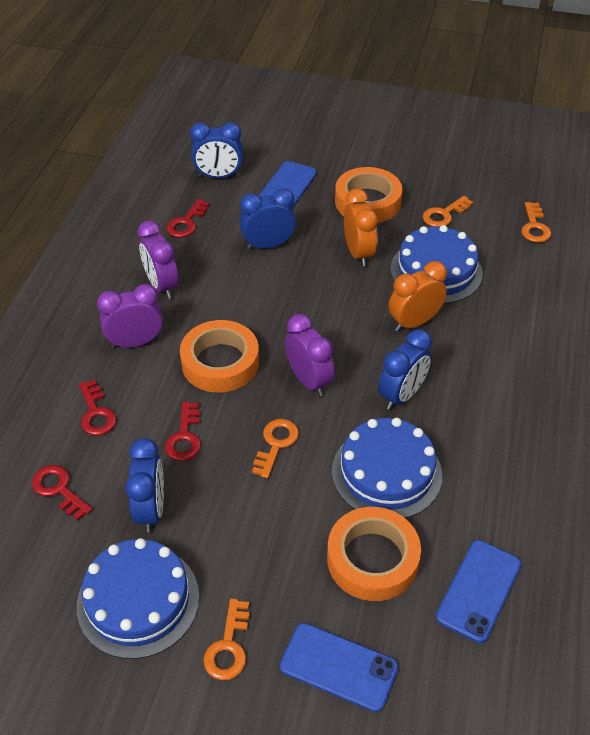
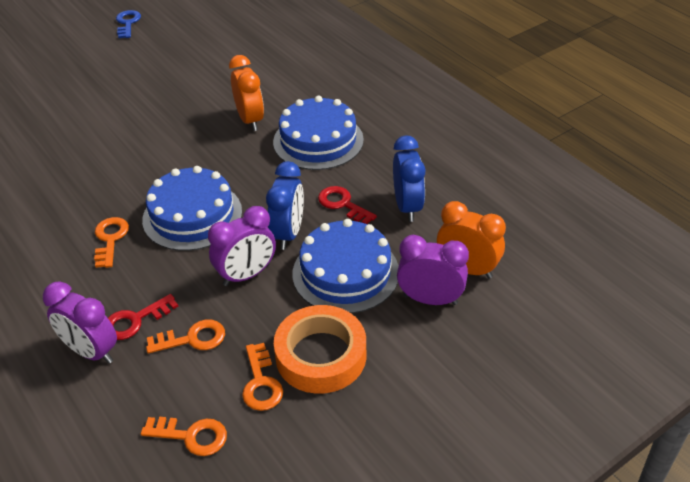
blue clock: 4 -> 2
blue key: 0 -> 1
blue phone: 3 -> 0
orange tape: 3 -> 1
red key: 4 -> 2

